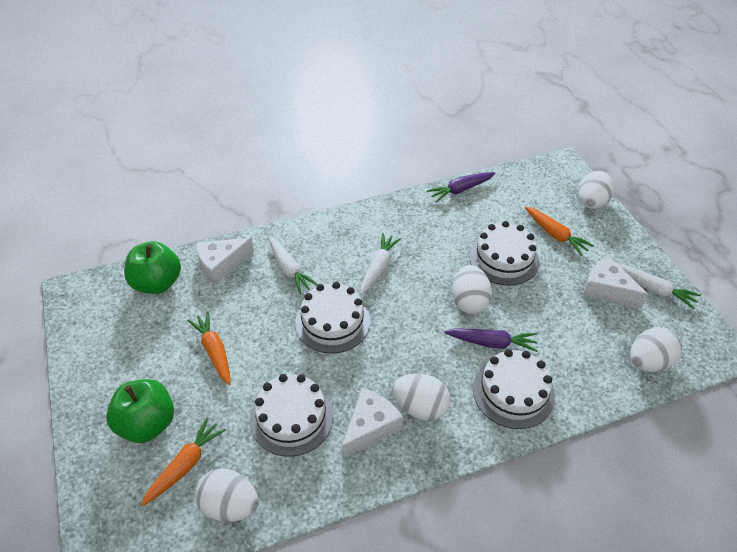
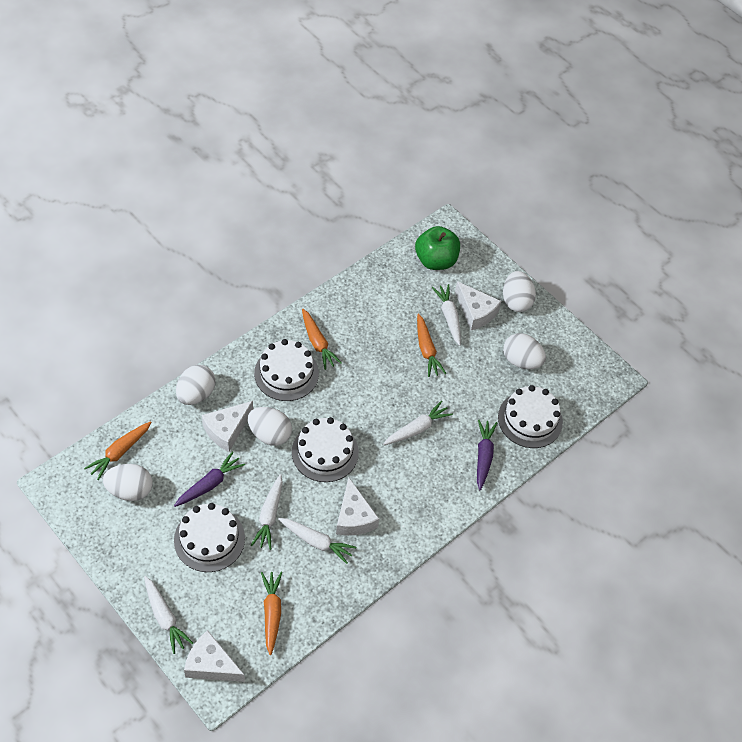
green apple: 2 -> 1
orange carrot: 3 -> 4
white carrot: 3 -> 5
white cheese: 3 -> 4

